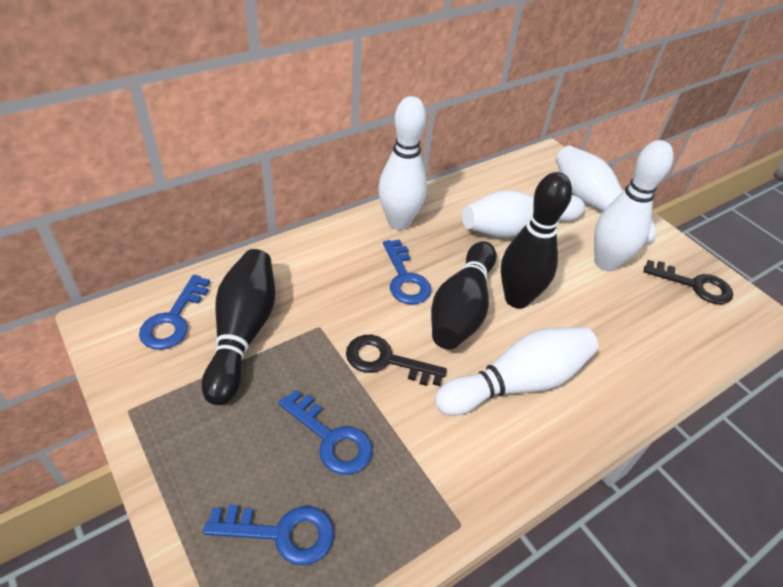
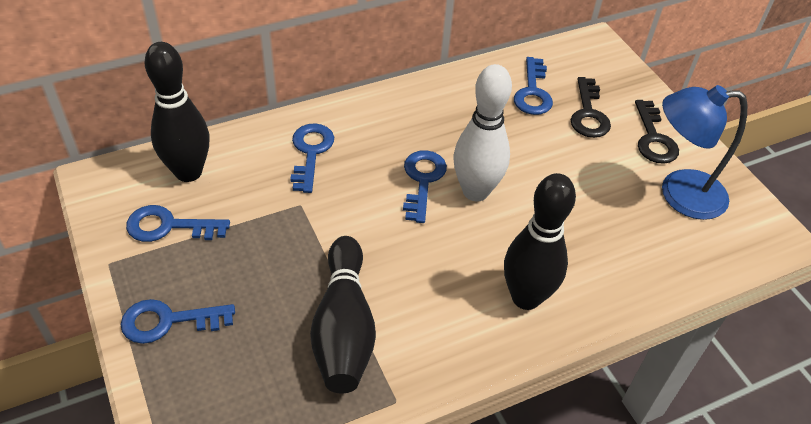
blue key: 4 -> 5
blue lamp: 0 -> 1
white bowling pin: 5 -> 1

